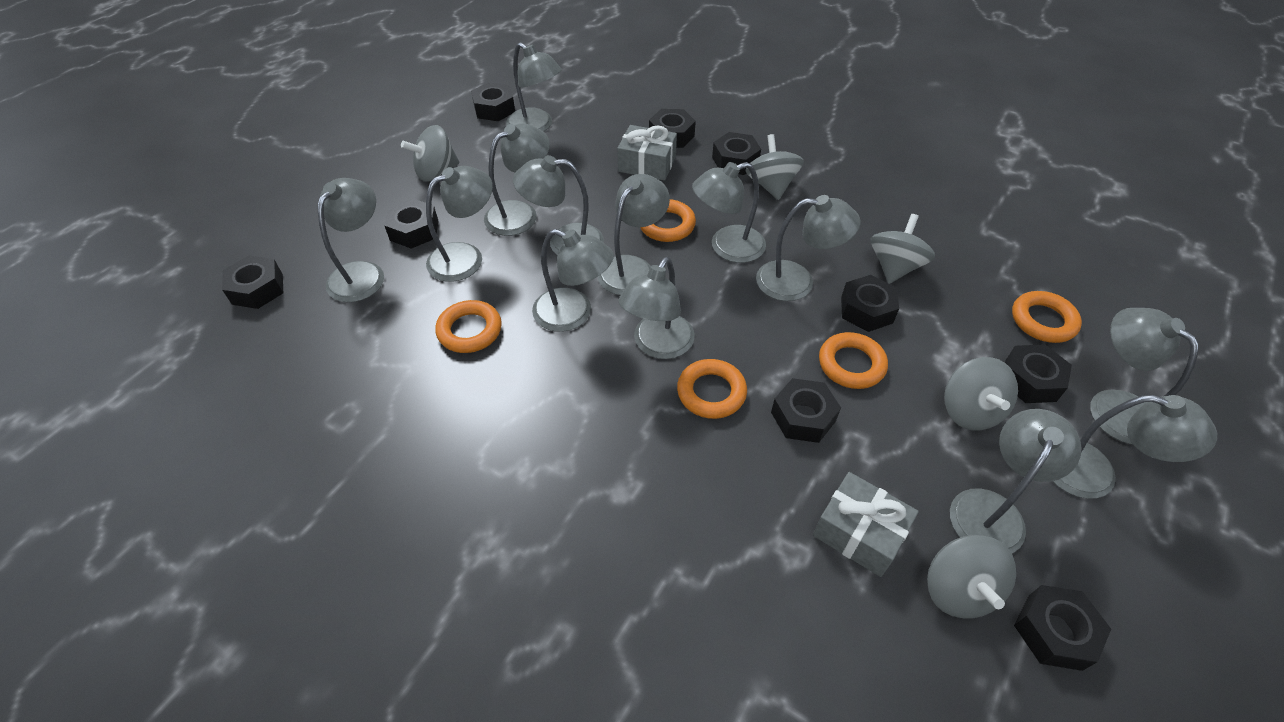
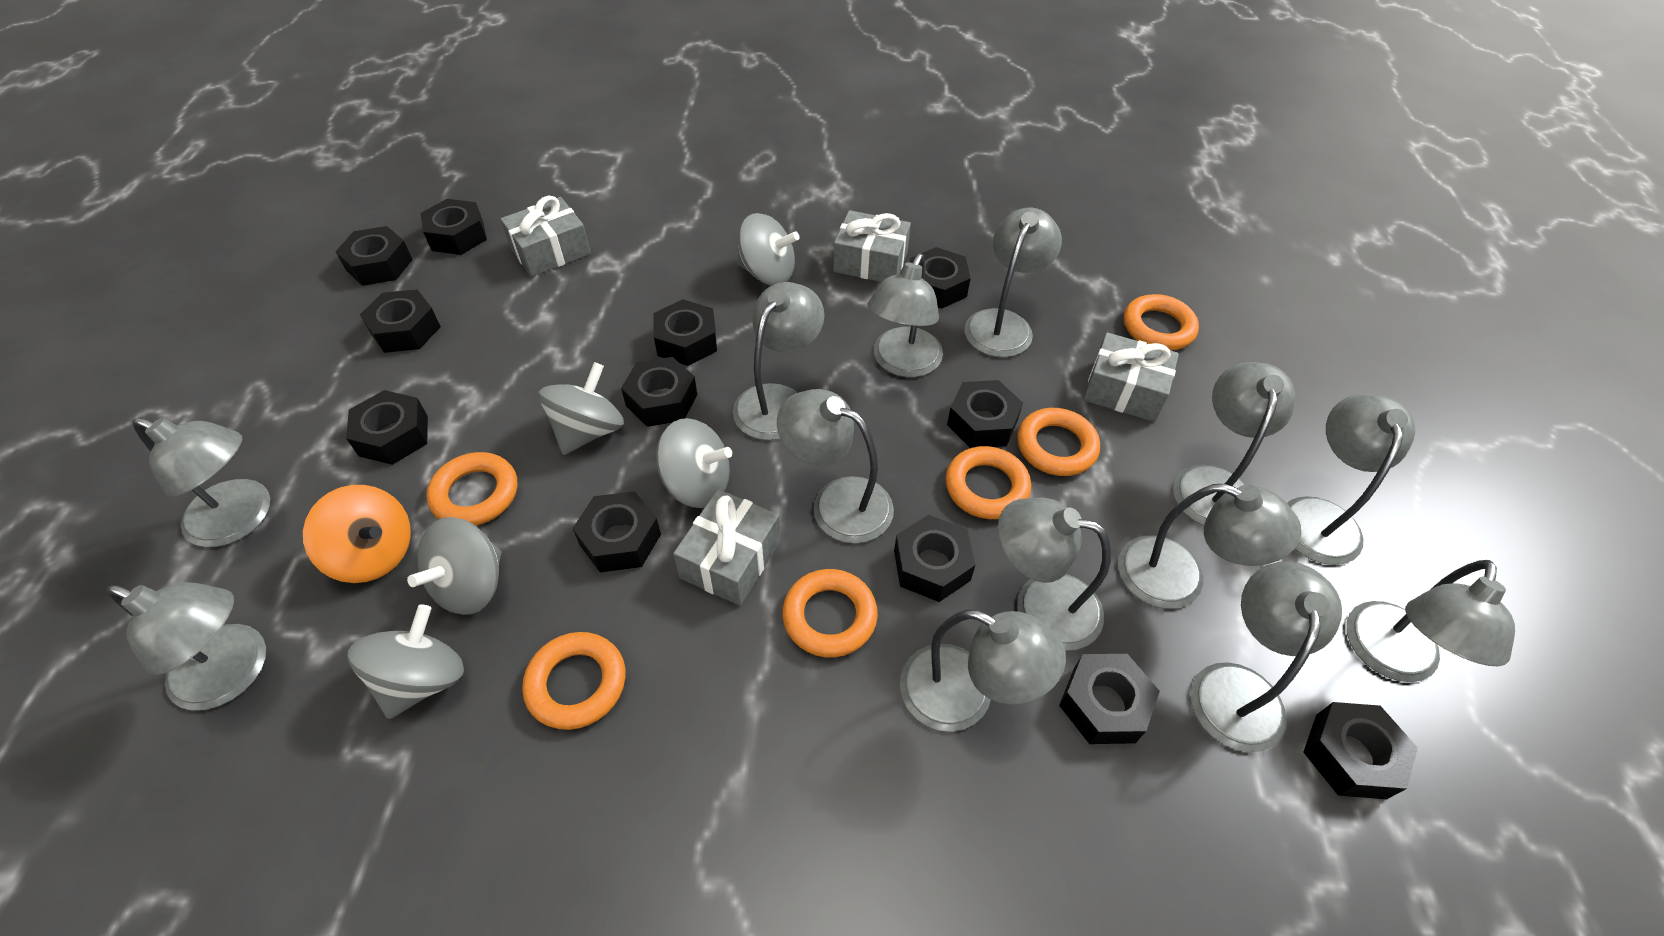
black nut: 9 -> 12
grey gift: 2 -> 4
orange ring: 5 -> 6
orange spinning top: 0 -> 1

